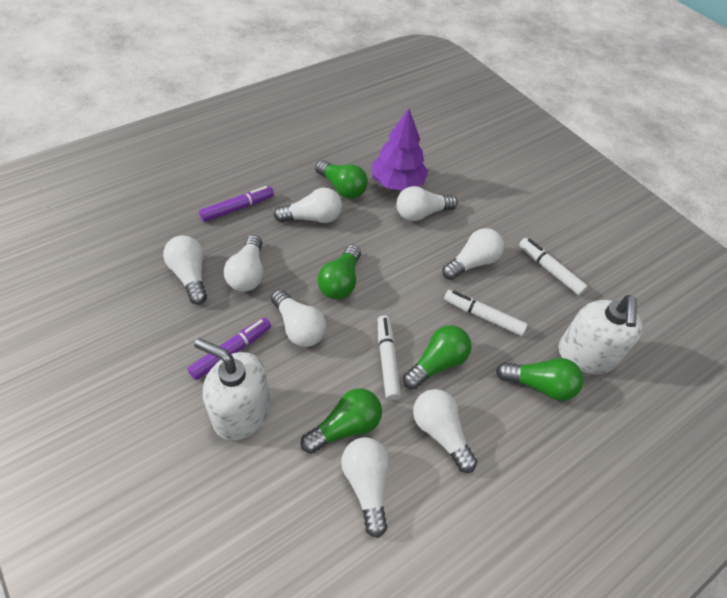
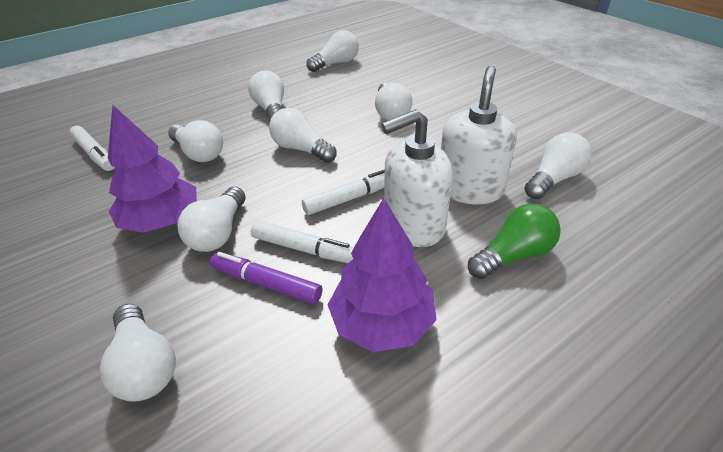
green light bulb: 5 -> 1
purple marker: 2 -> 1
purple tree: 1 -> 2

